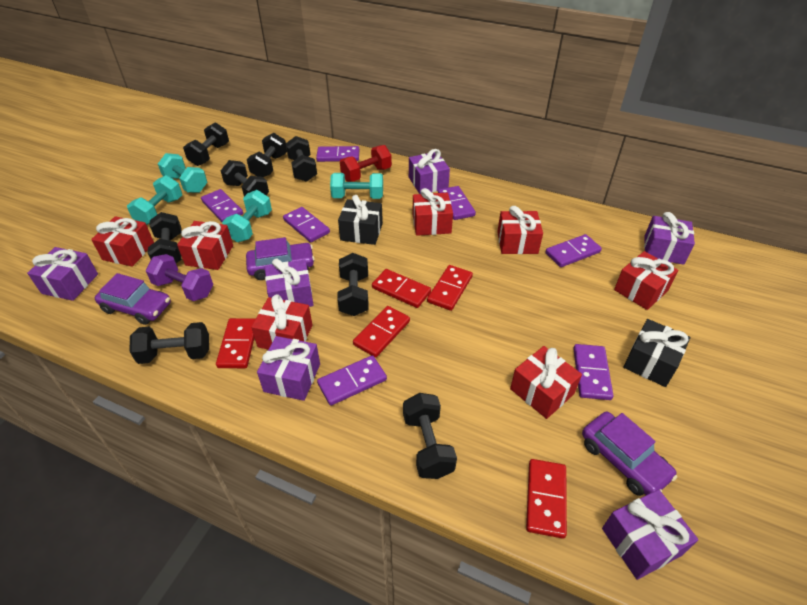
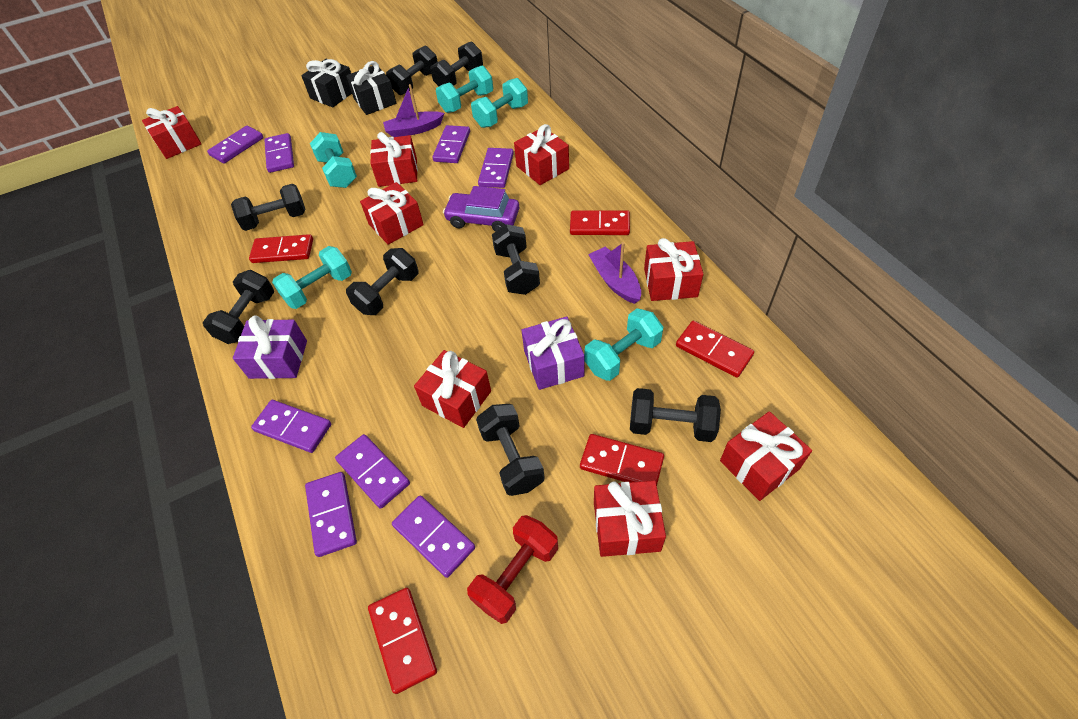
purple boat: 0 -> 2
purple car: 3 -> 1
purple domino: 7 -> 8
purple dumbbell: 1 -> 0
purple gift: 6 -> 2
red gift: 7 -> 8
turquoise dumbbell: 4 -> 5

